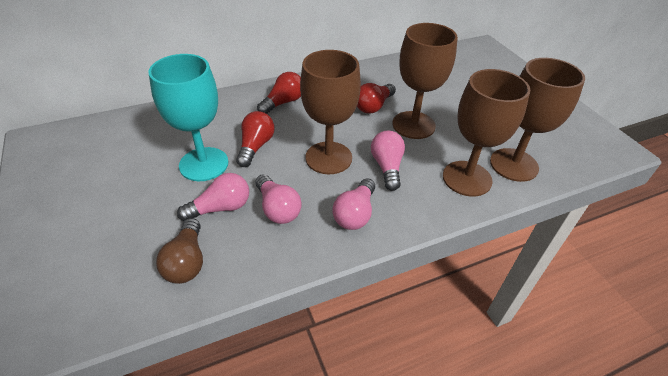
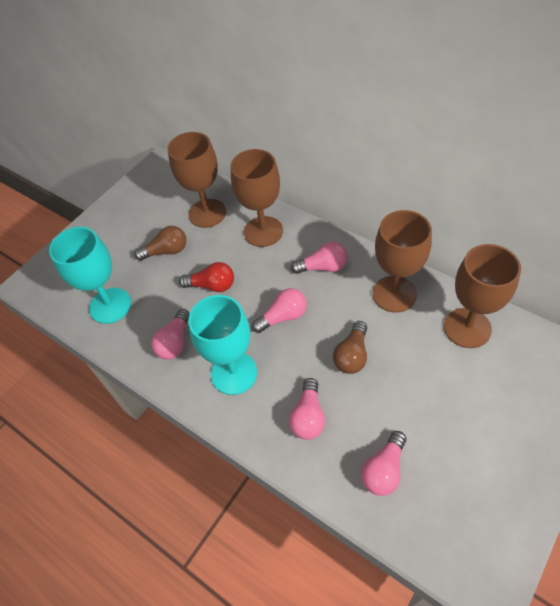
brown light bulb: 1 -> 2
pink light bulb: 4 -> 5
red light bulb: 3 -> 1
turquoise goblet: 1 -> 2

